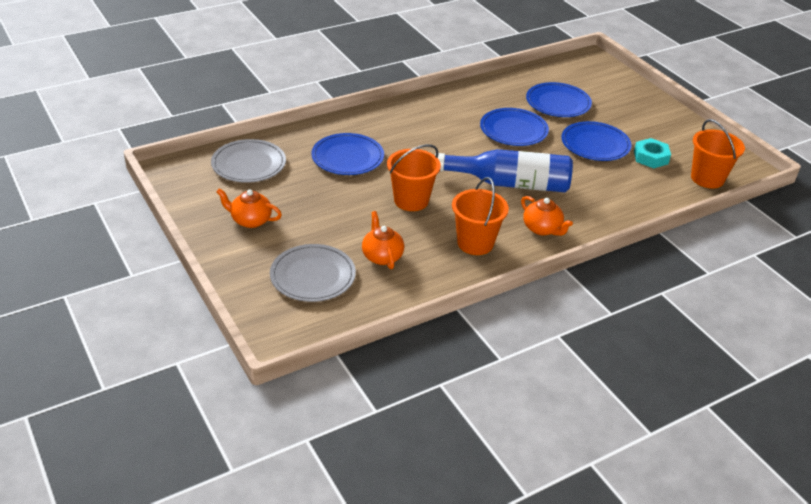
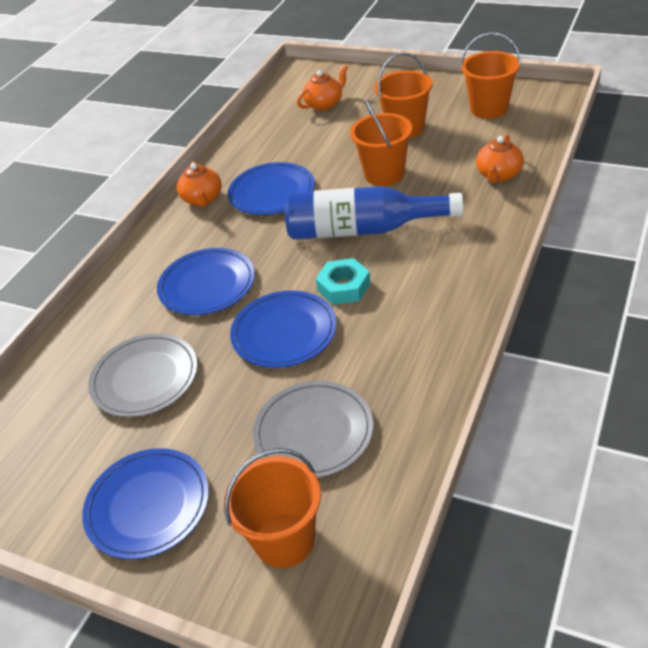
orange bucket: 3 -> 4

